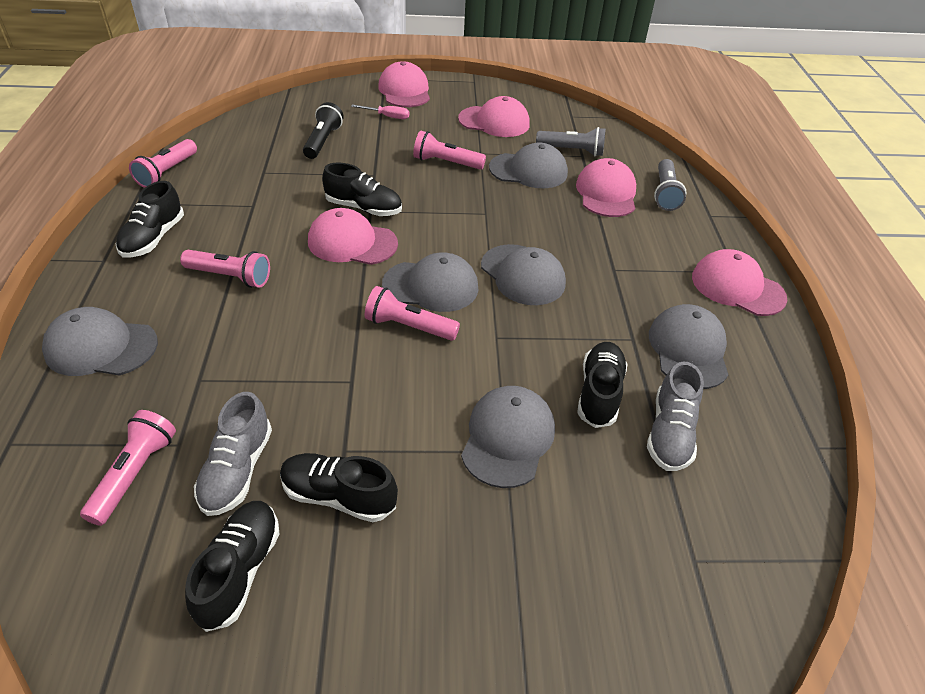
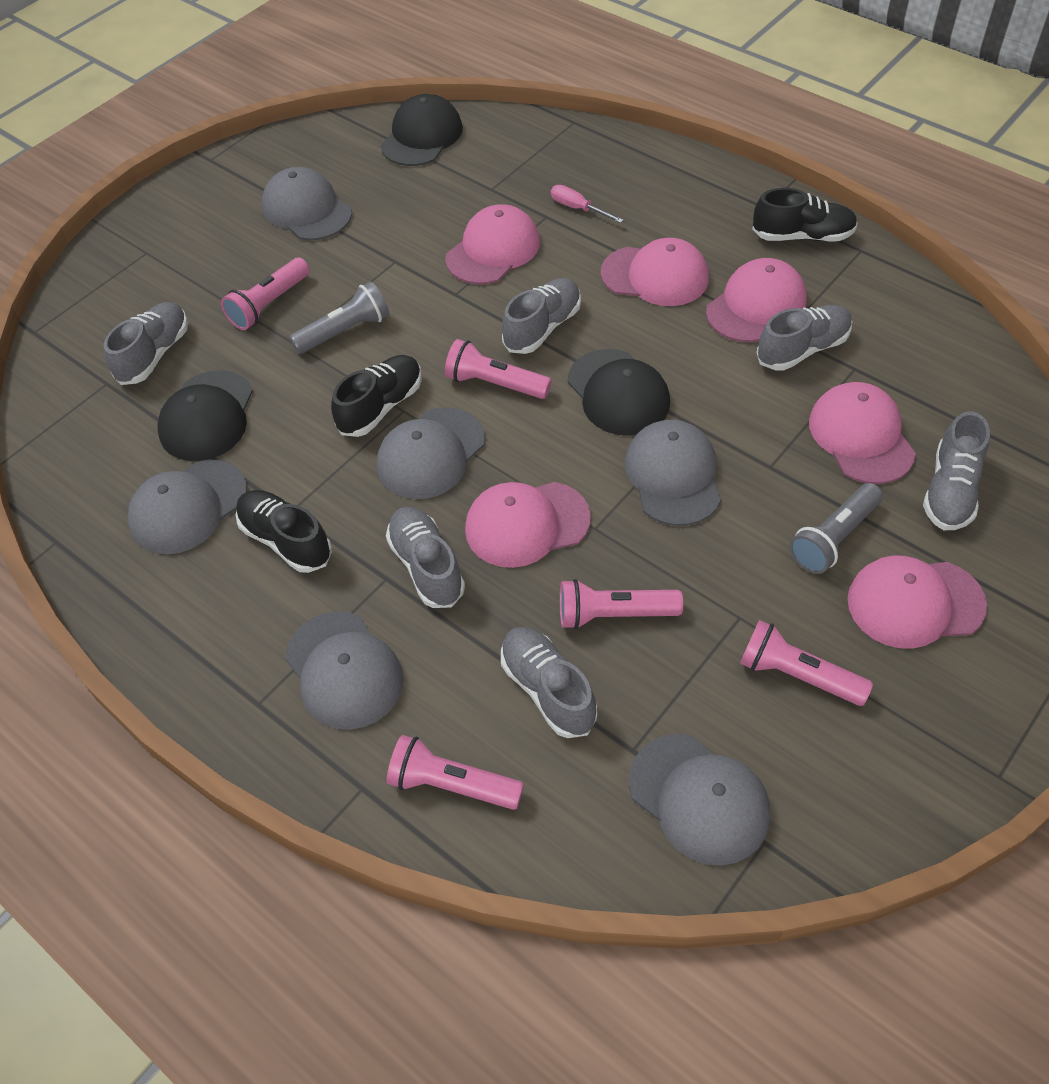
black cap: 0 -> 3
black flashlight: 1 -> 0
black shoe: 5 -> 3
grey shoe: 2 -> 6
pink cap: 5 -> 6

